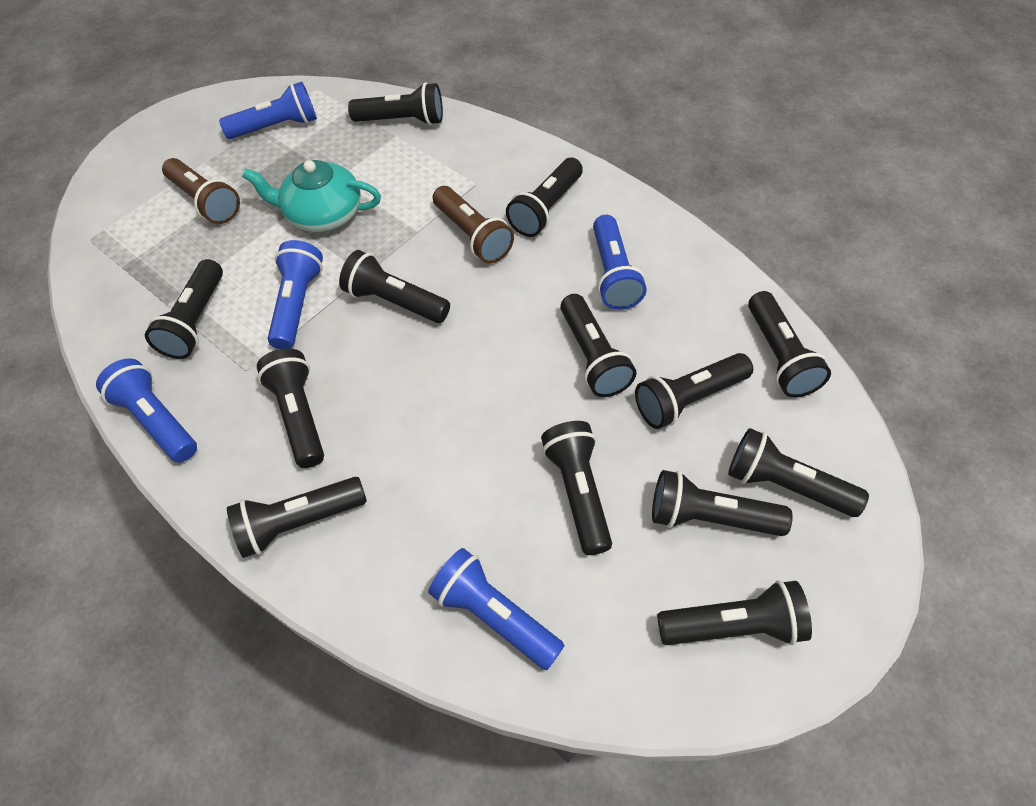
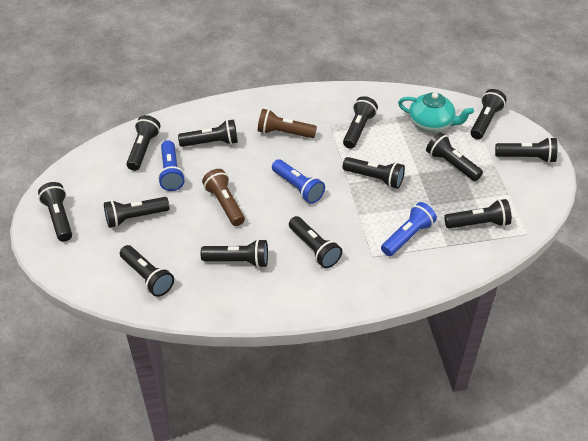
blue flashlight: 5 -> 3

